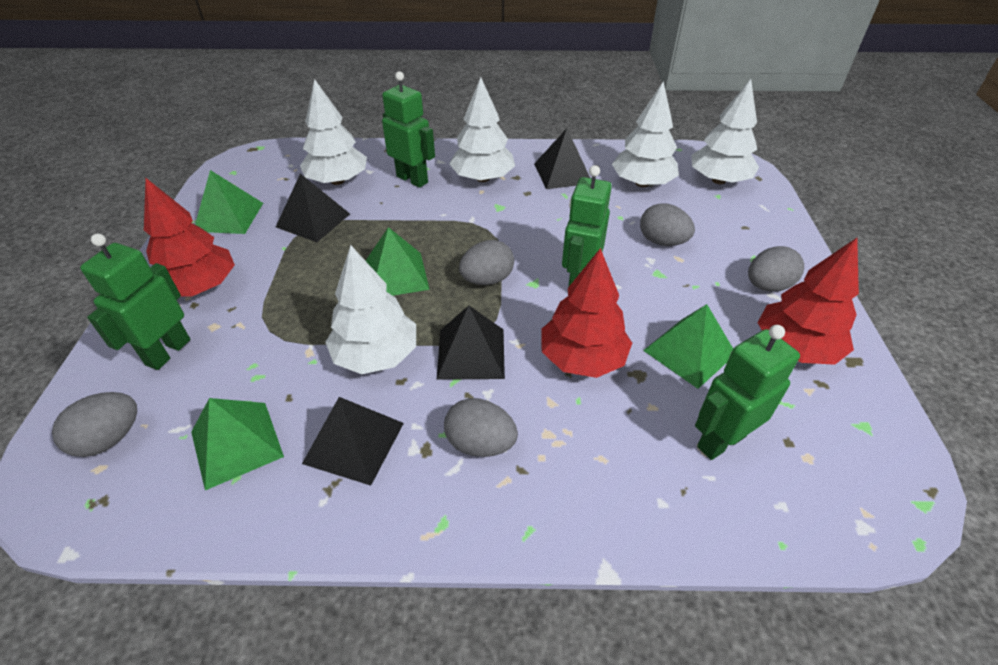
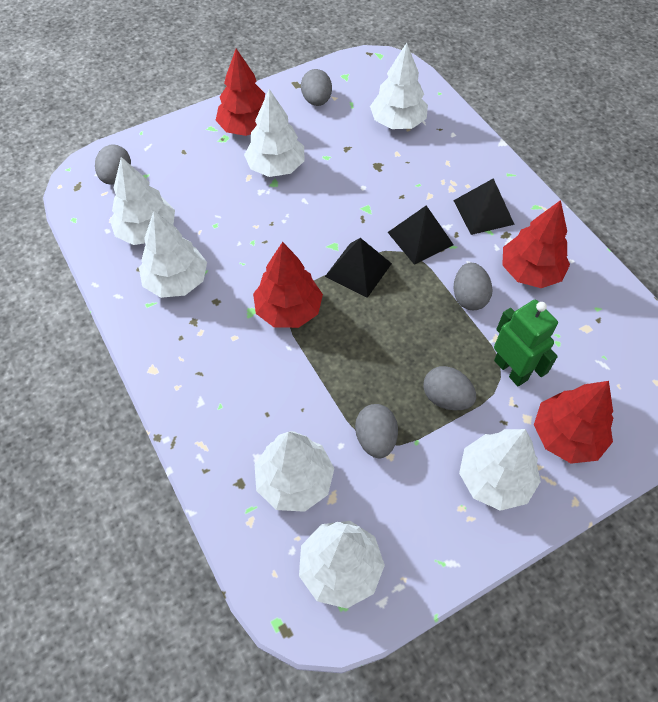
black pyramid: 4 -> 3
green pyramid: 4 -> 0
green robot: 4 -> 1
red tree: 3 -> 4
white tree: 5 -> 7

